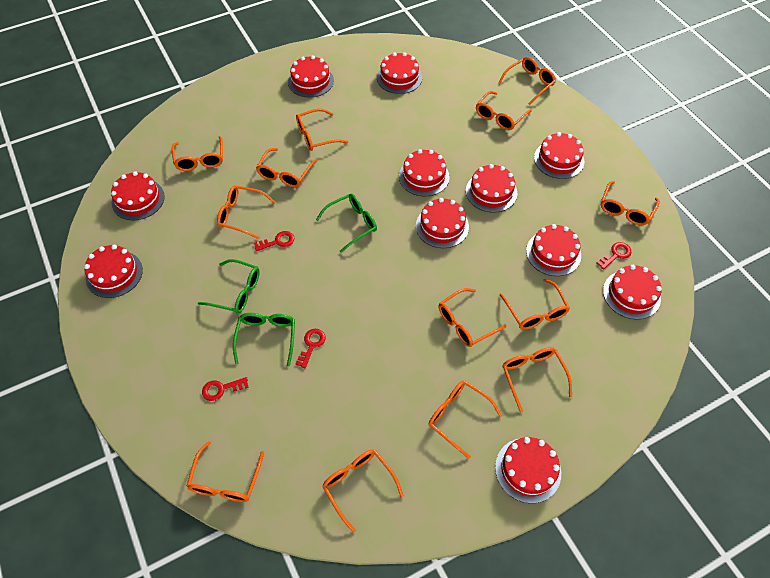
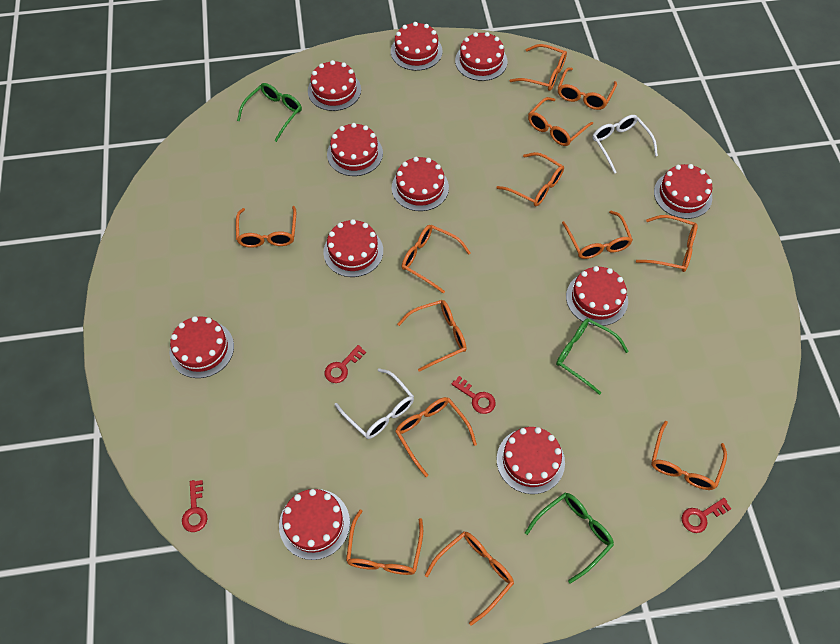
white glasses: 0 -> 2

